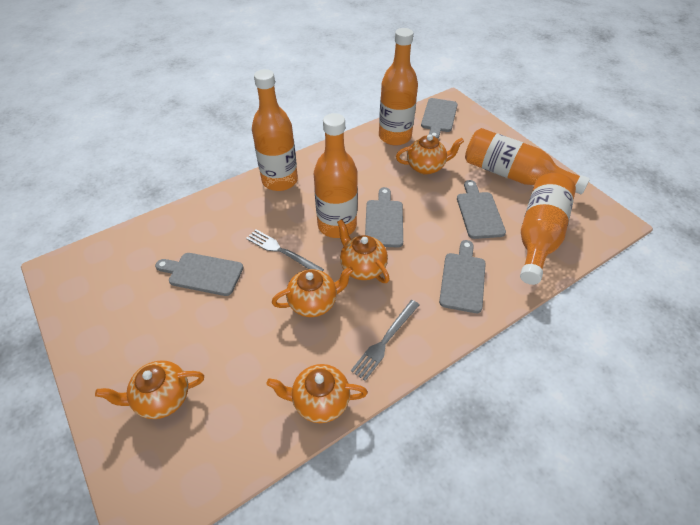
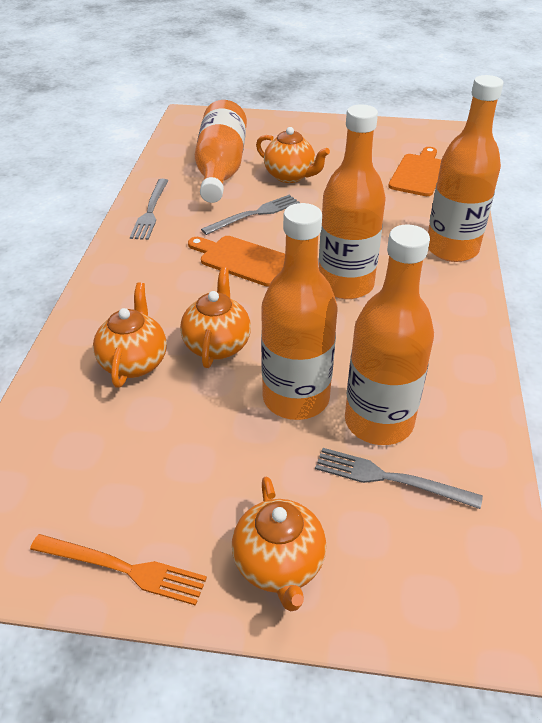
grey cutting board: 5 -> 0
grey fork: 2 -> 3
orange cutting board: 0 -> 2
orange fork: 0 -> 1
orange teapot: 5 -> 4

